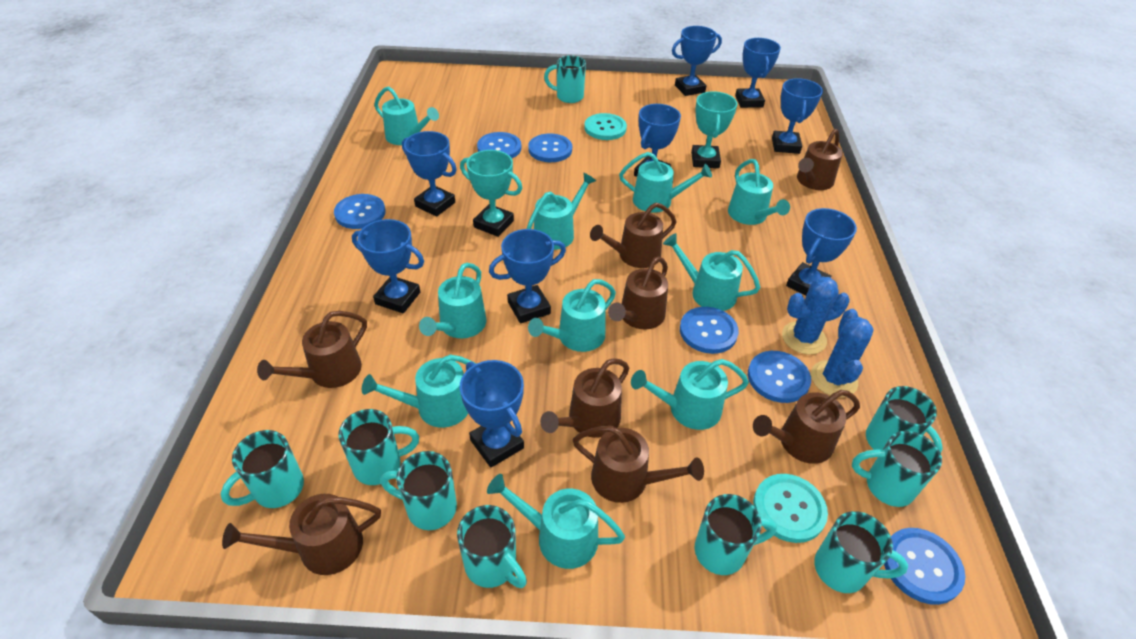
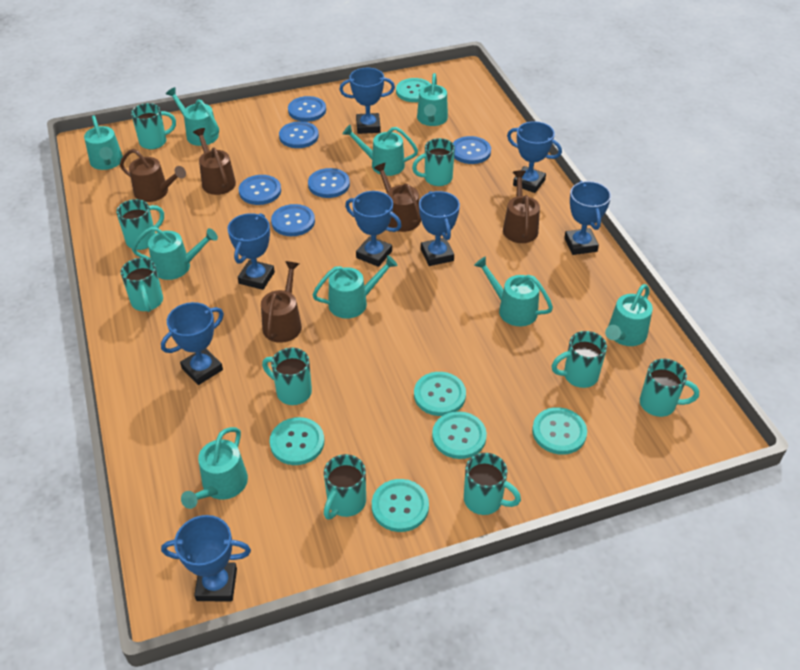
blue cactus: 2 -> 0
blue trophy: 9 -> 8
brown watering can: 8 -> 5
turquoise button: 2 -> 6
turquoise trophy: 2 -> 0
turquoise watering can: 10 -> 9

